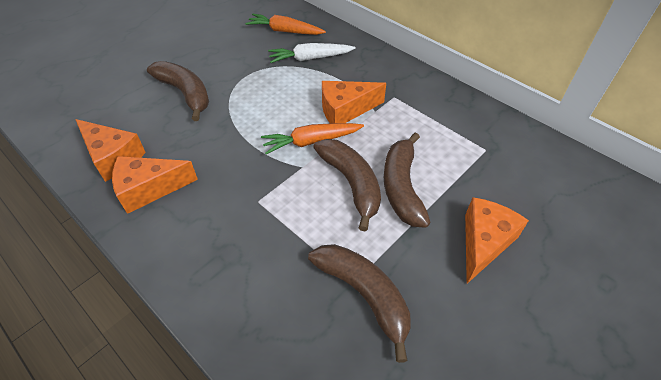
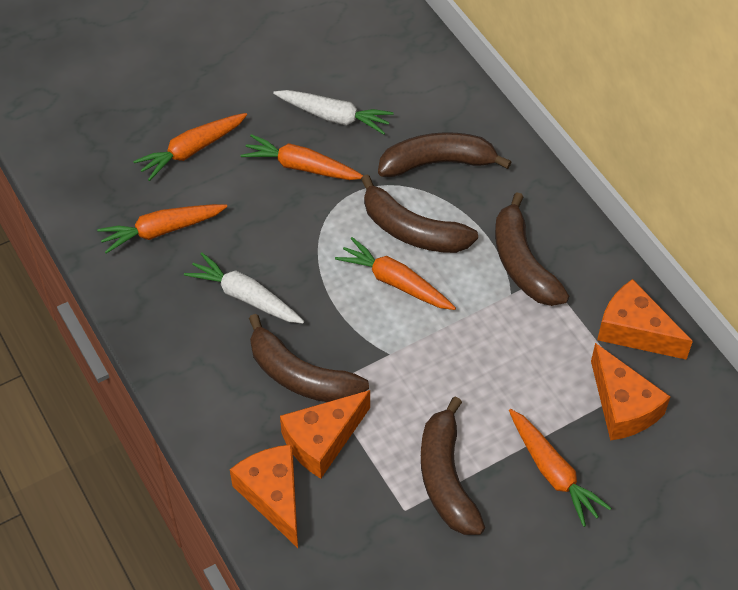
brown banana: 4 -> 5
orange carrot: 2 -> 5
white carrot: 1 -> 2

